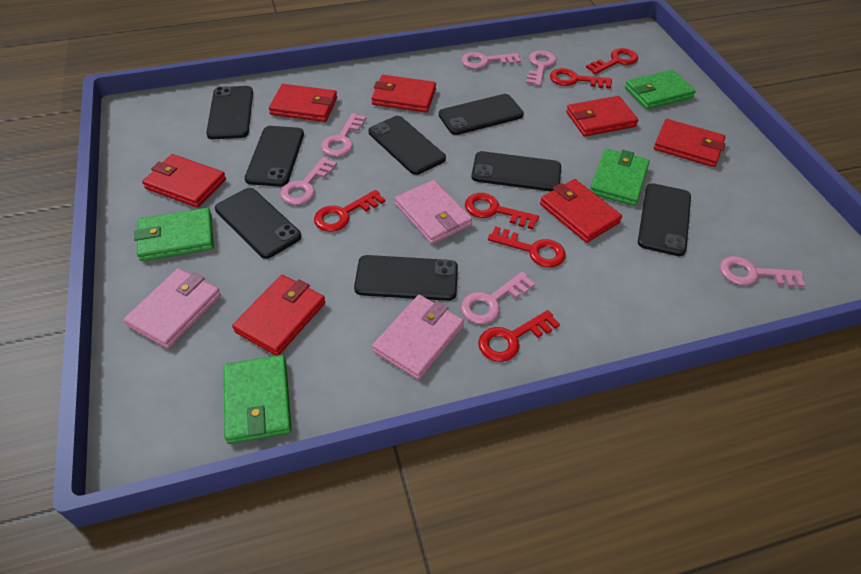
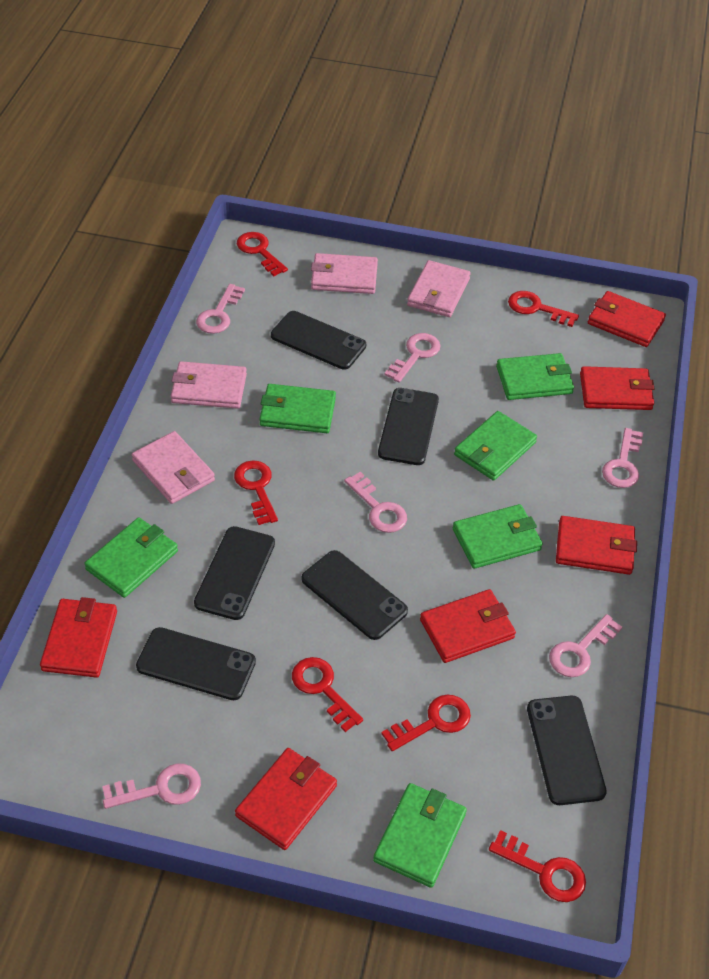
black phone: 8 -> 6
green wallet: 4 -> 6
pink wallet: 3 -> 4
red wallet: 7 -> 6

